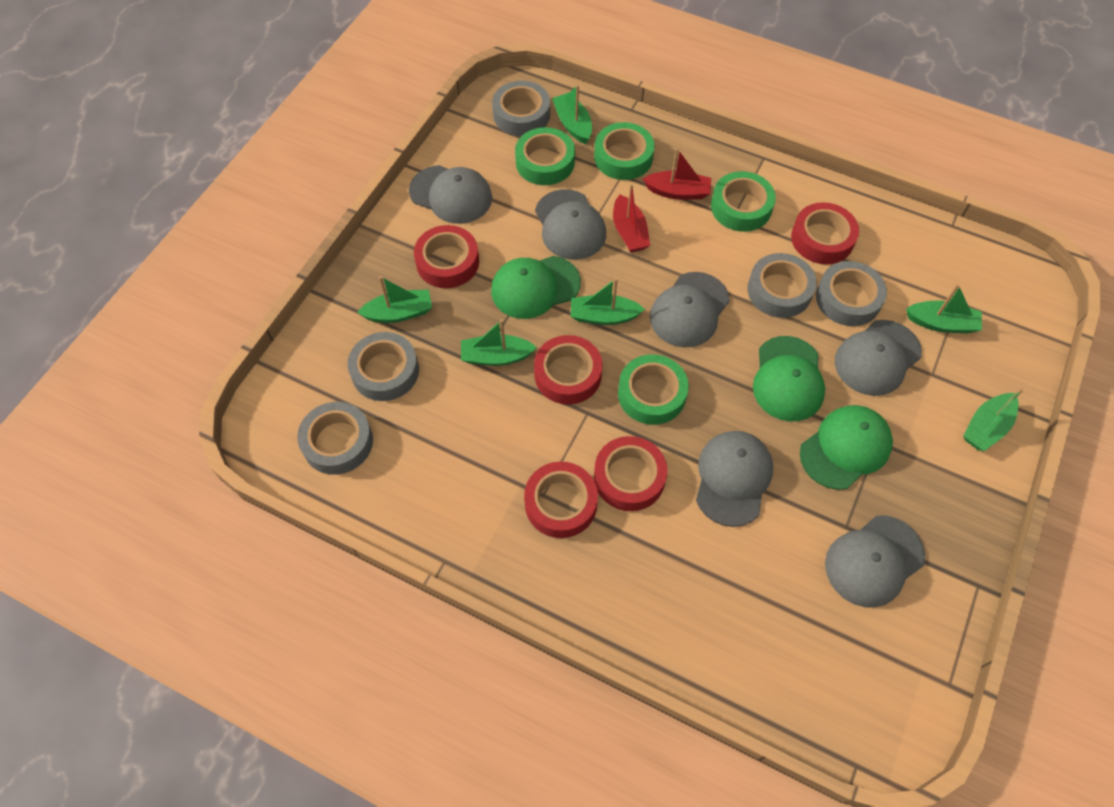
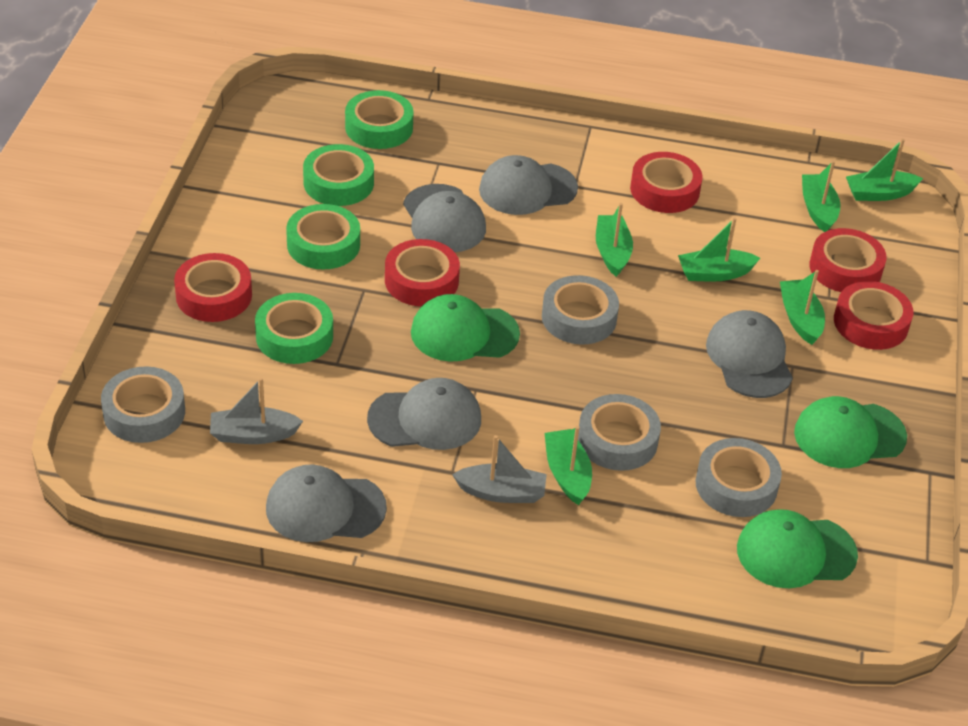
grey boat: 0 -> 2
grey cap: 6 -> 5
grey tape: 5 -> 4
red boat: 2 -> 0

